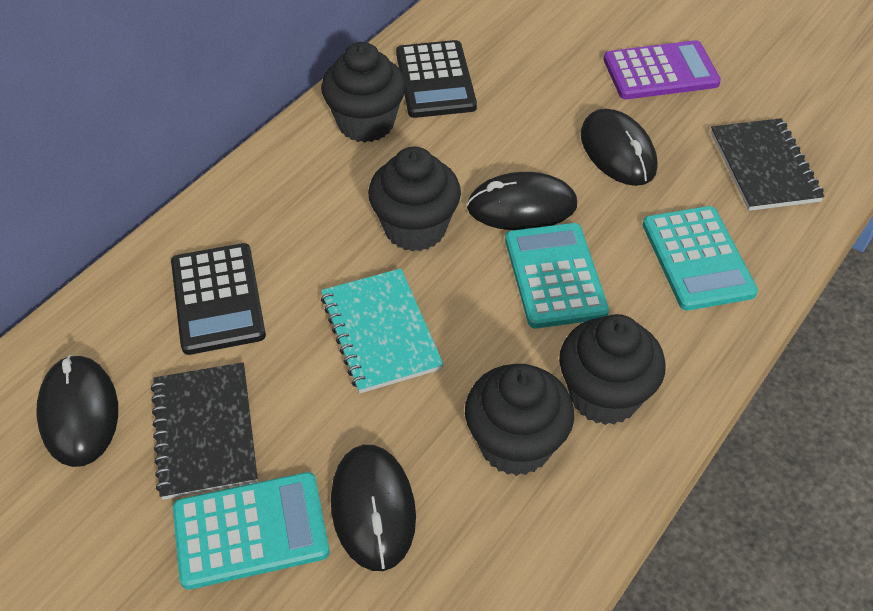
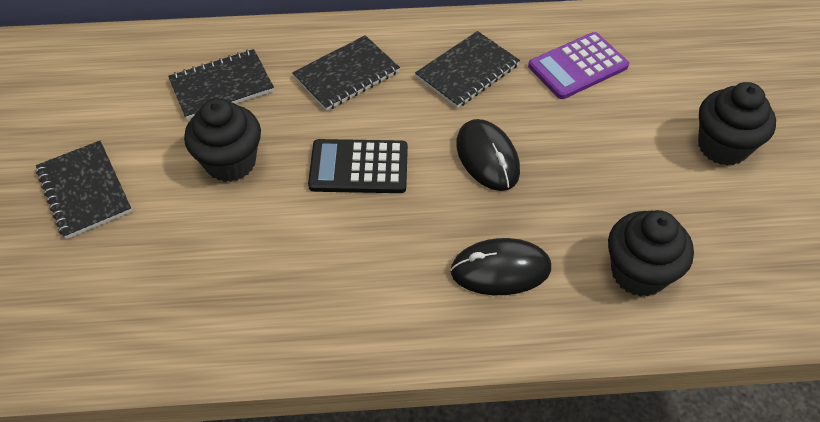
black calculator: 2 -> 1
black cupcake: 4 -> 3
black mouse: 4 -> 2
black notebook: 2 -> 4
turquoise calculator: 3 -> 0
turquoise notebook: 1 -> 0

